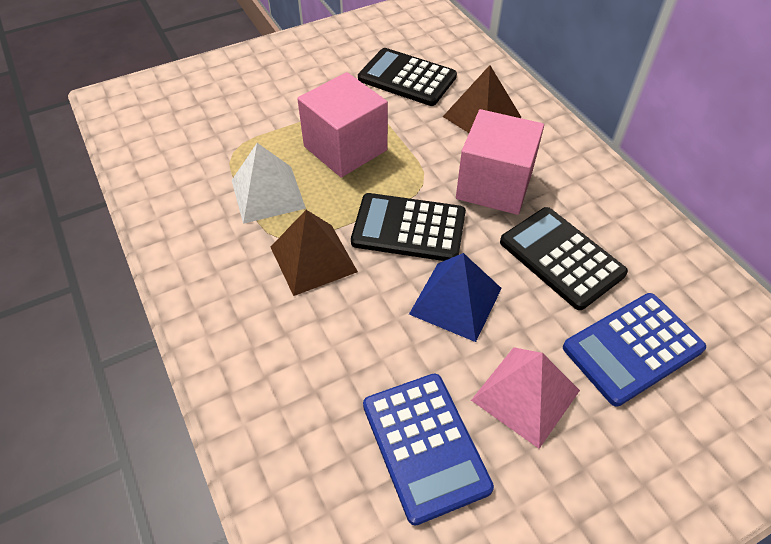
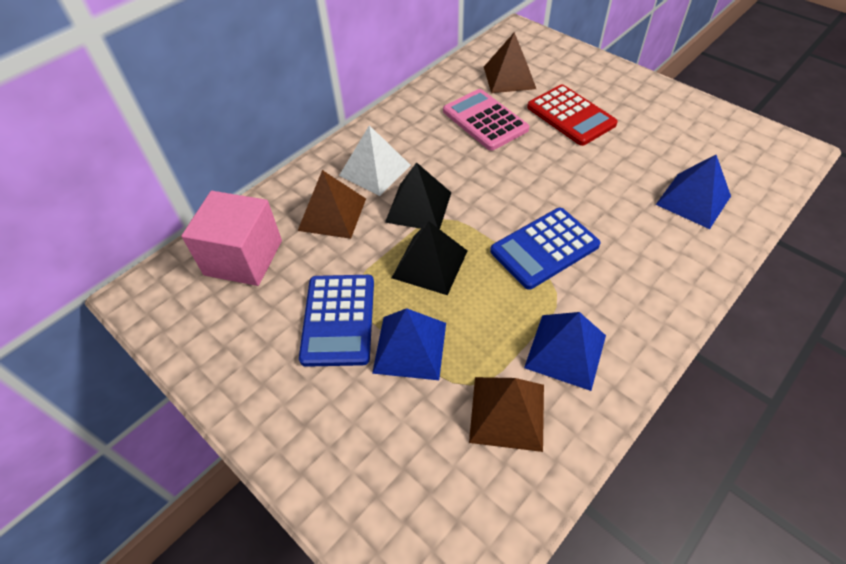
black calculator: 3 -> 0
black pyramid: 0 -> 2
blue pyramid: 1 -> 3
brown pyramid: 2 -> 3
pink calculator: 0 -> 1
pink cube: 2 -> 1
pink pyramid: 1 -> 0
red calculator: 0 -> 1

